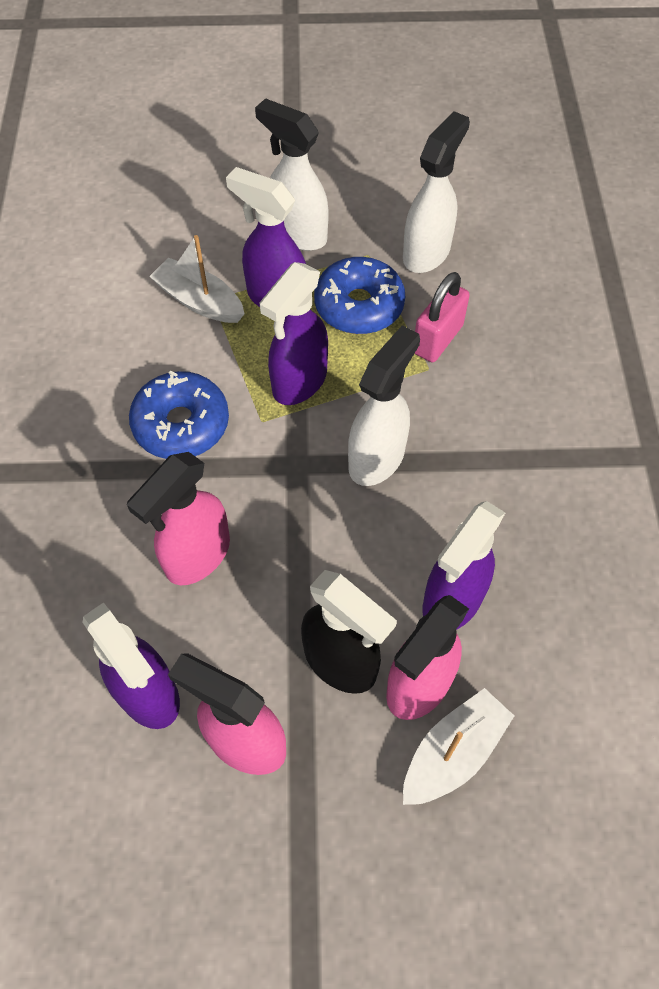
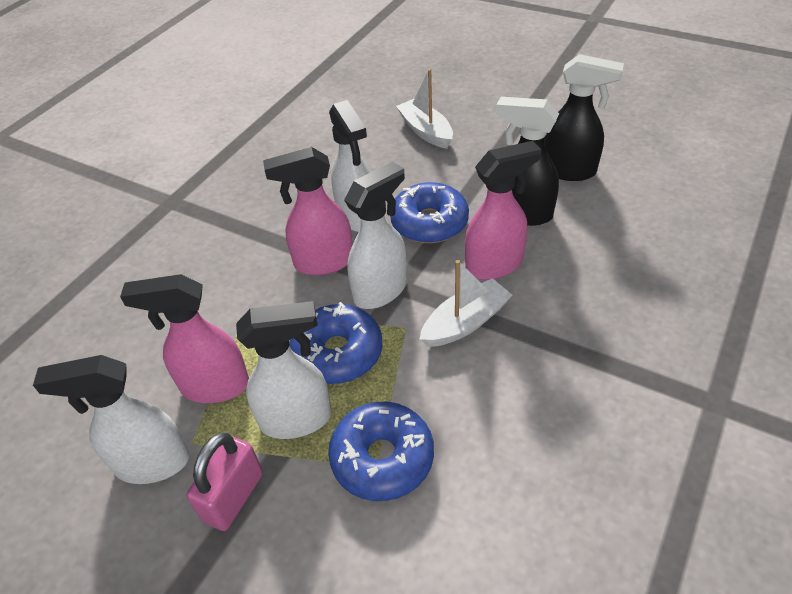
black spray bottle: 1 -> 2
blue donut: 2 -> 3
purple spray bottle: 4 -> 0
white spray bottle: 3 -> 4

